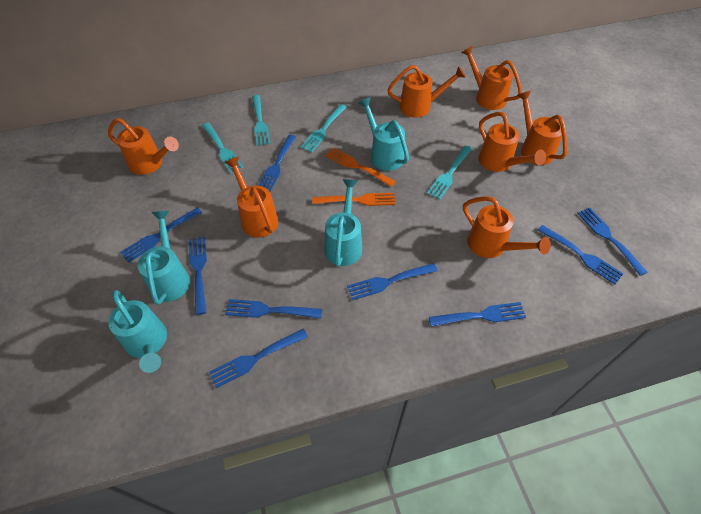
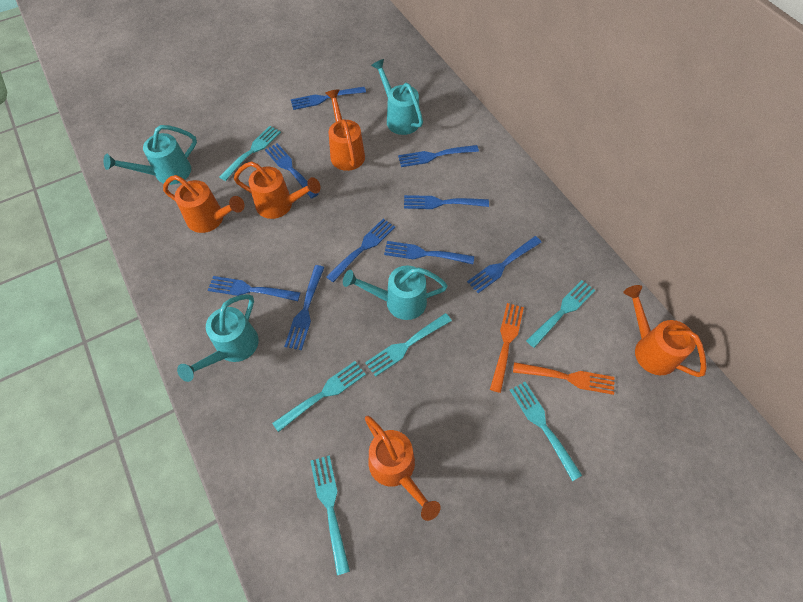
orange watering can: 7 -> 5
turquoise fork: 4 -> 6

